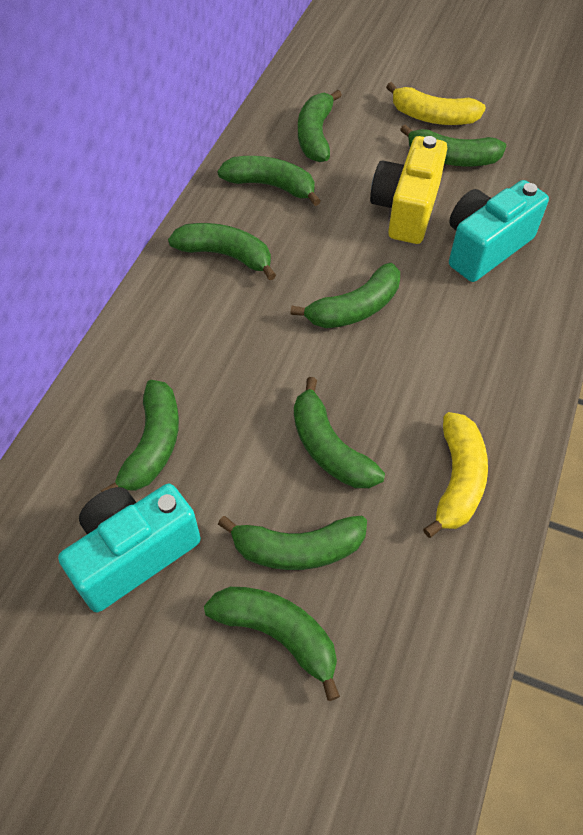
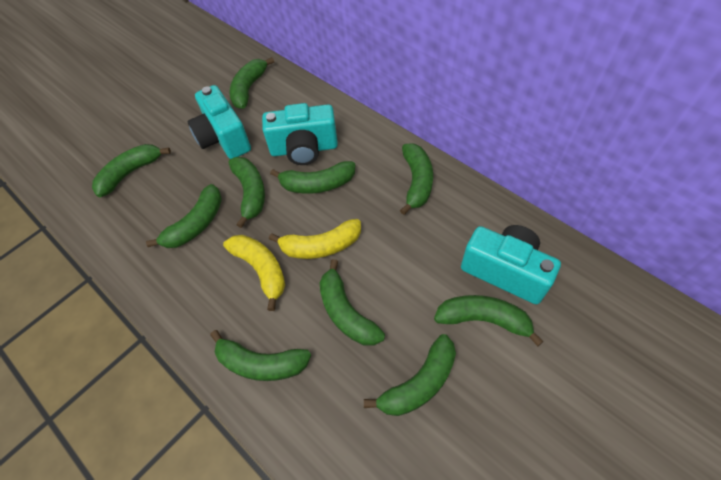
green banana: 9 -> 10
turquoise camera: 2 -> 3
yellow camera: 1 -> 0

